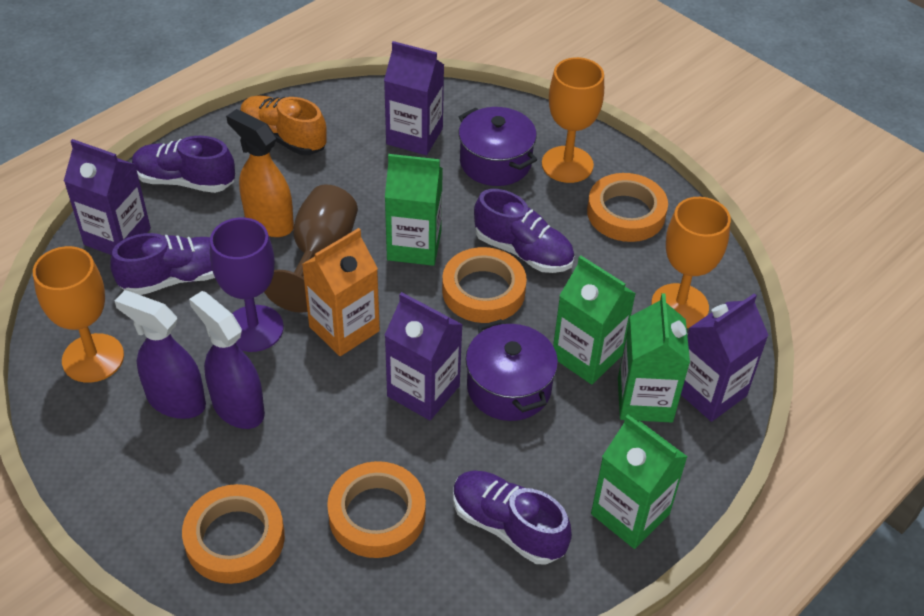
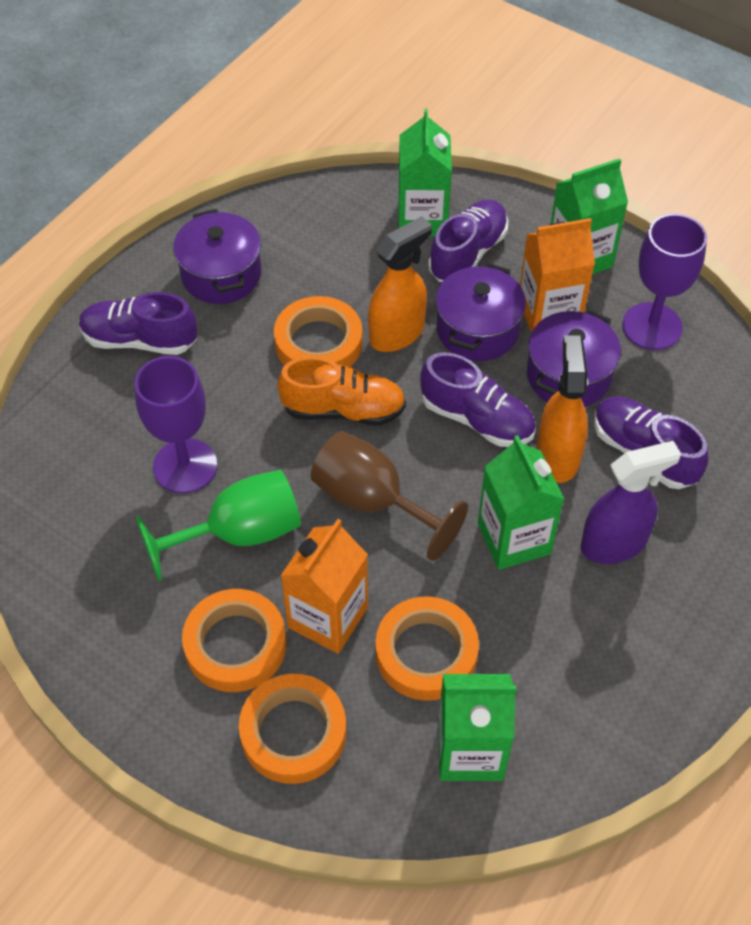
green goblet: 0 -> 1
orange carton: 1 -> 2
orange goblet: 3 -> 0
orange spray bottle: 1 -> 2
purple carton: 4 -> 0
purple goblet: 1 -> 2
purple pot: 2 -> 3
purple spray bottle: 2 -> 1

